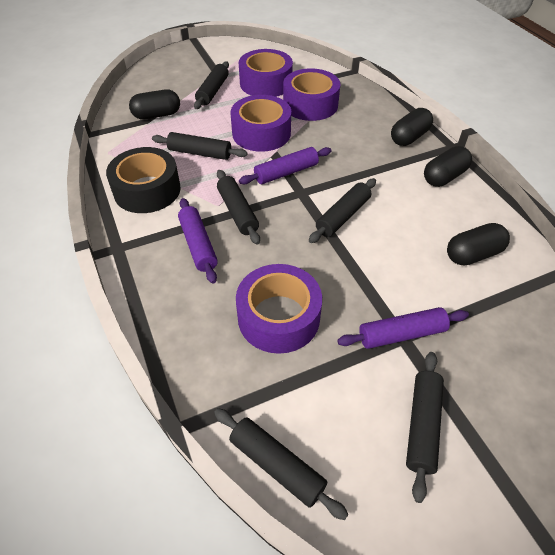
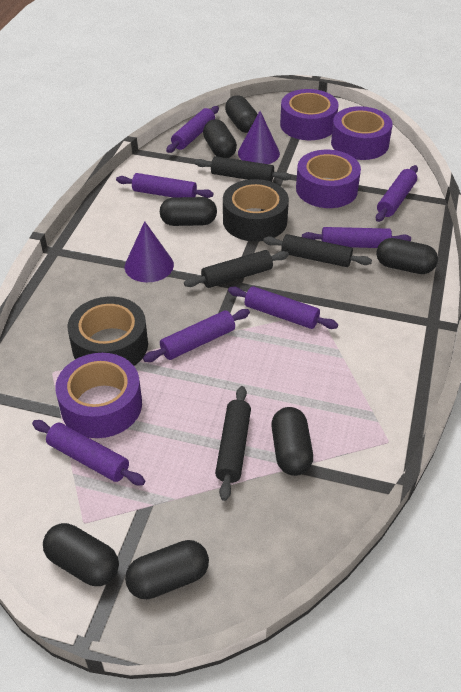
black capsule: 4 -> 7
black rolling pin: 6 -> 4
black tape: 1 -> 2
purple cone: 0 -> 2
purple rolling pin: 3 -> 7

